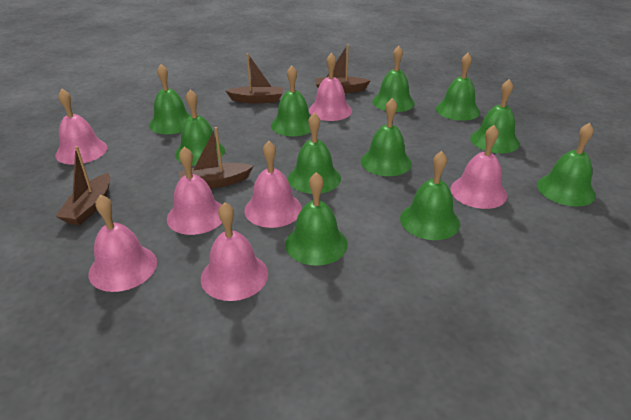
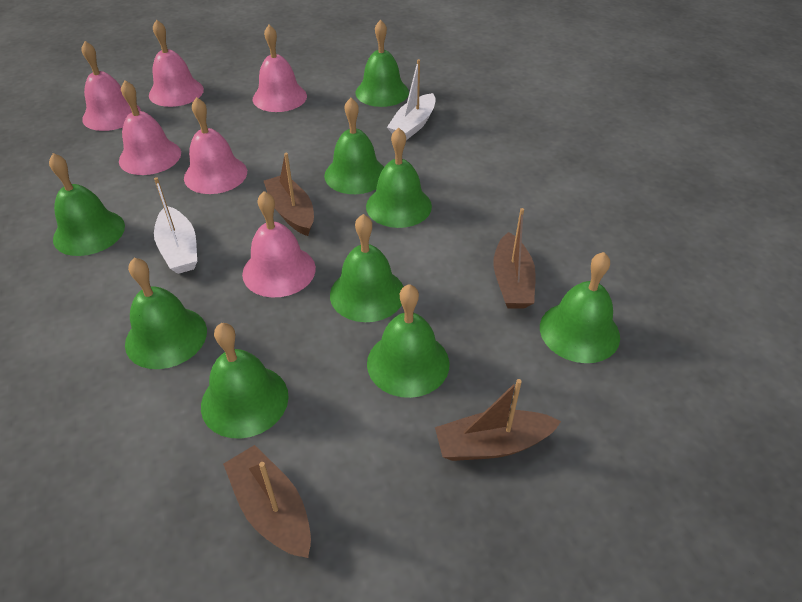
green bell: 11 -> 9
pink bell: 7 -> 6
white boat: 0 -> 2

